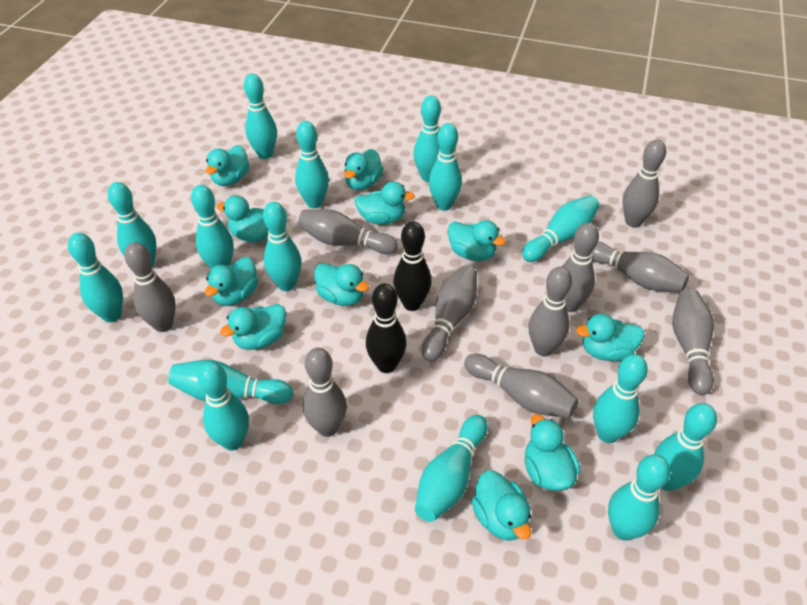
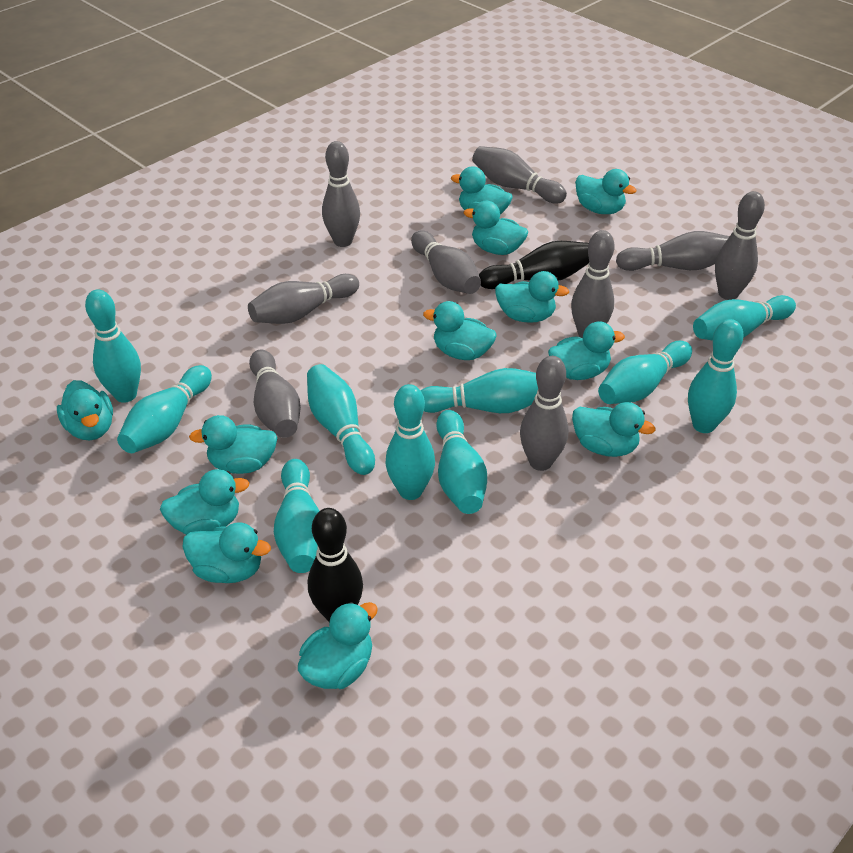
grey bowling pin: 10 -> 9
turquoise bowling pin: 15 -> 10
turquoise duck: 11 -> 12

